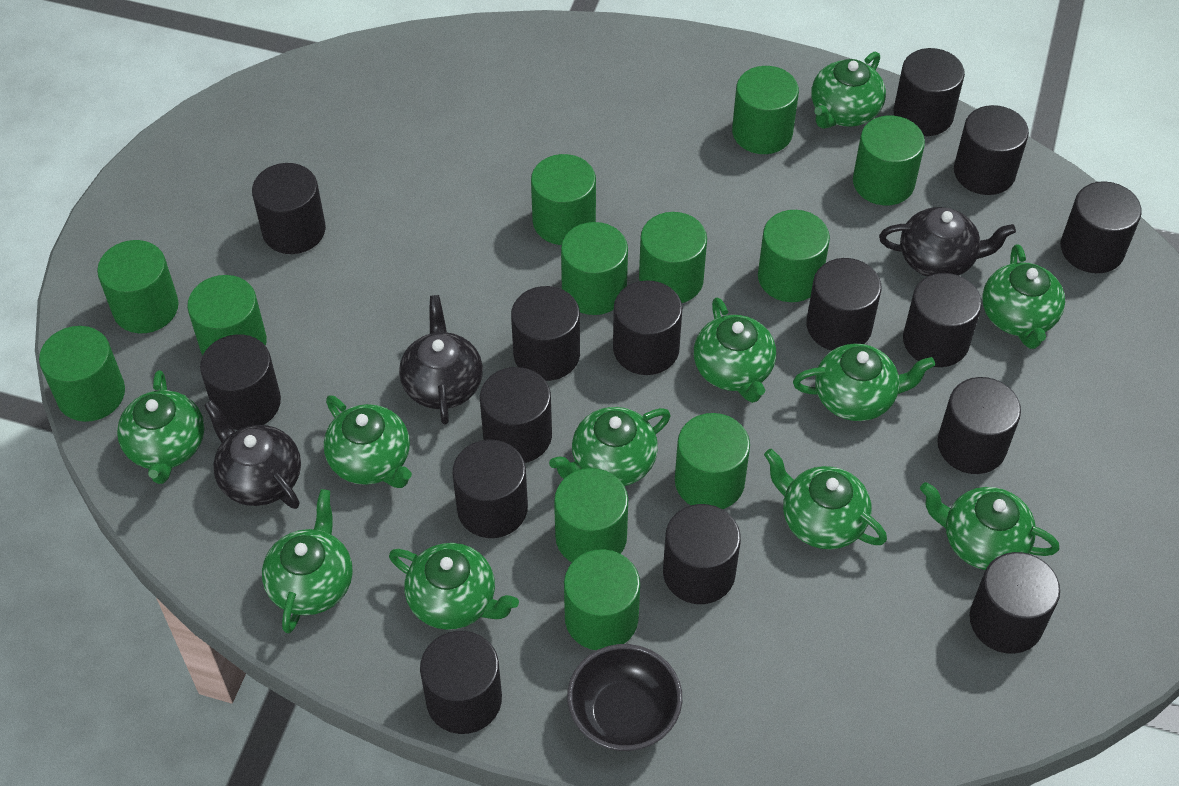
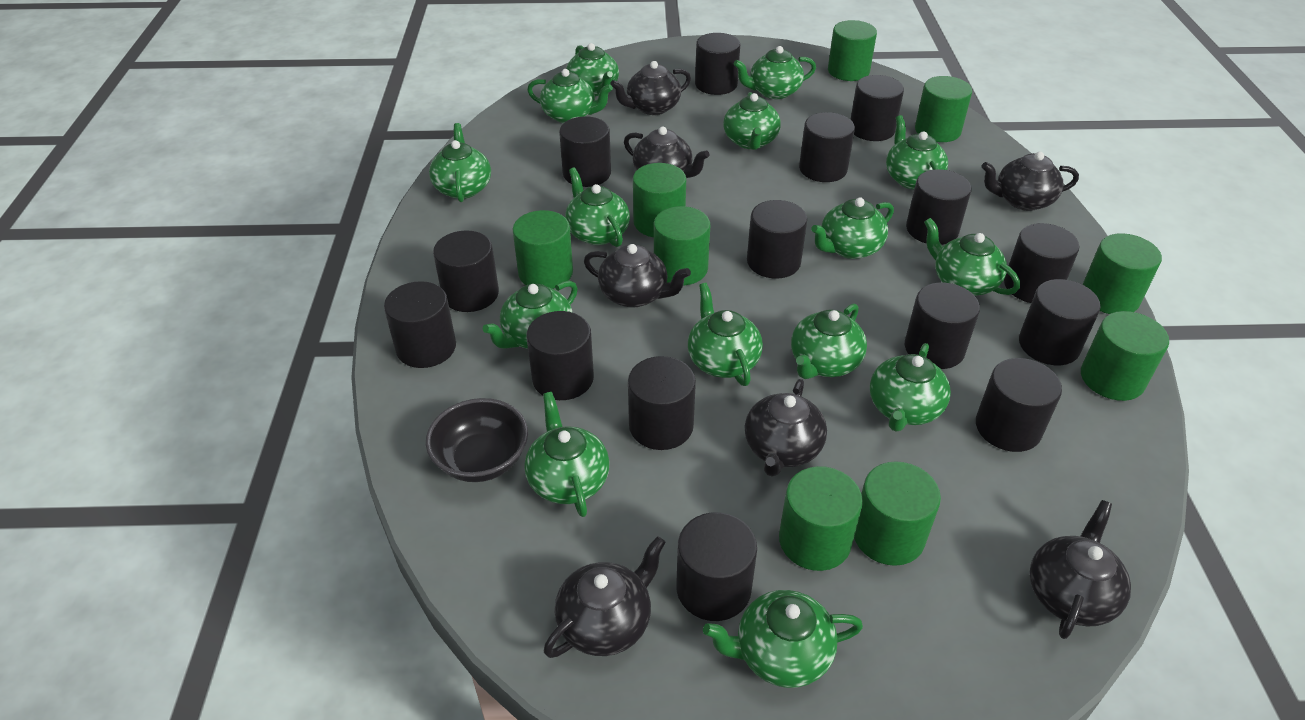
black teapot: 3 -> 7
green cylinder: 12 -> 9
green teapot: 11 -> 15

